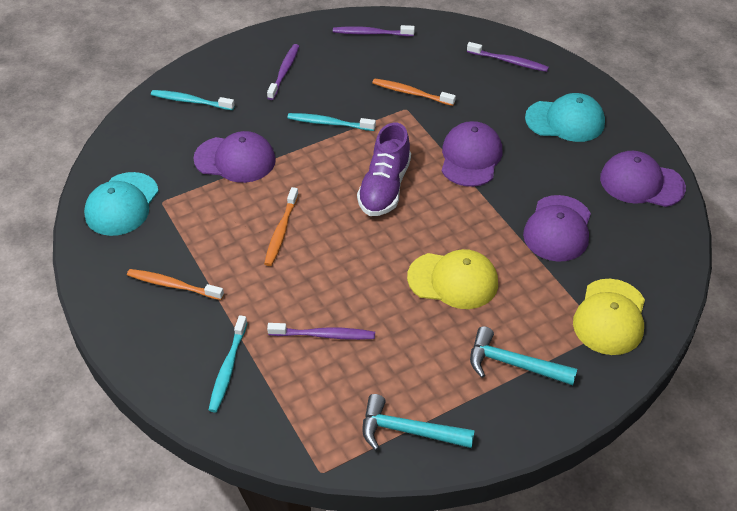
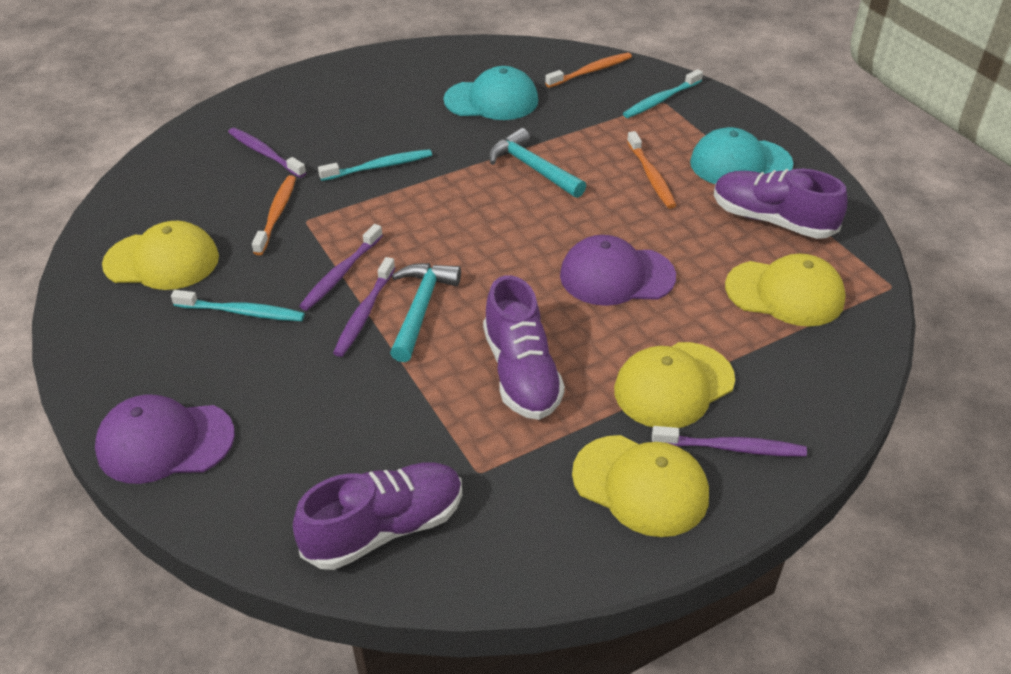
purple cap: 4 -> 2
purple shoe: 1 -> 3
yellow cap: 2 -> 4

